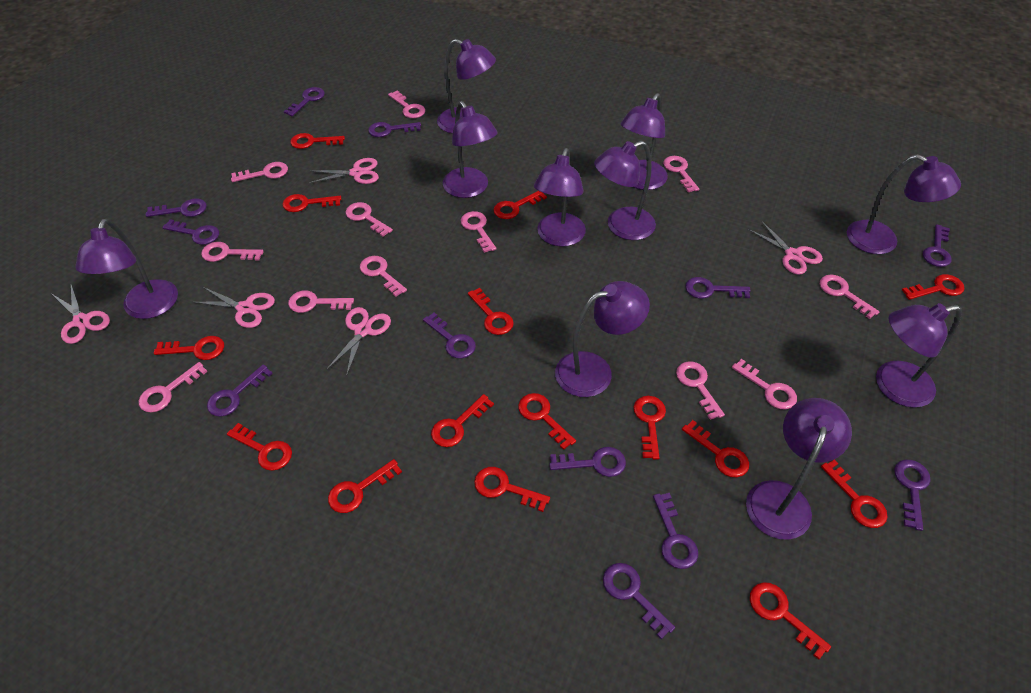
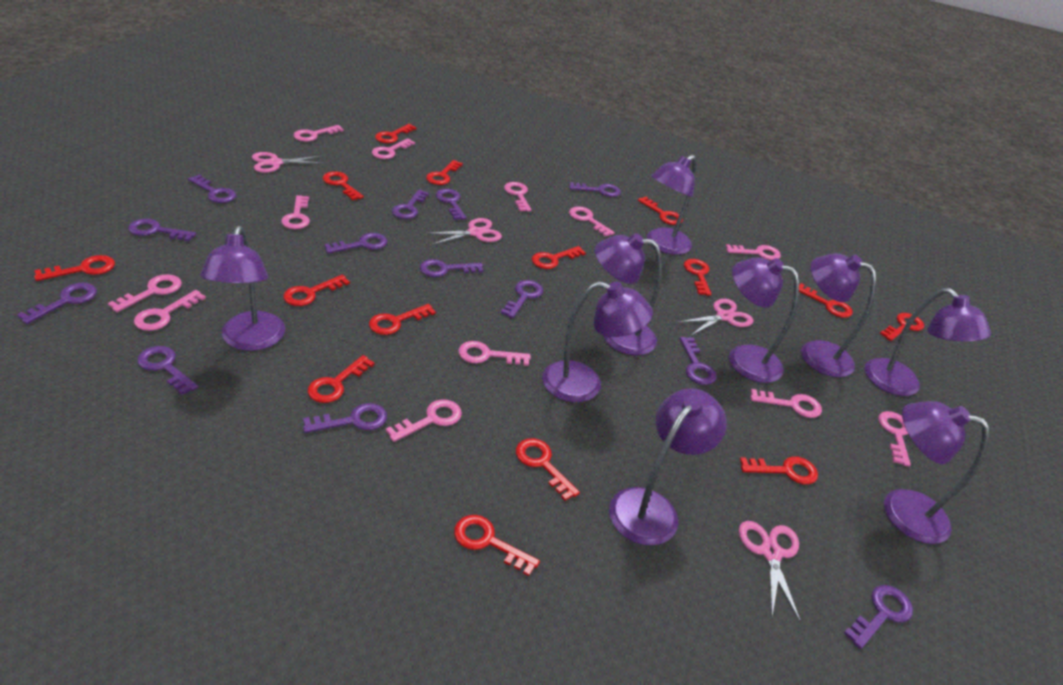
pink scissors: 5 -> 4
purple key: 12 -> 13
purple lamp: 10 -> 9

